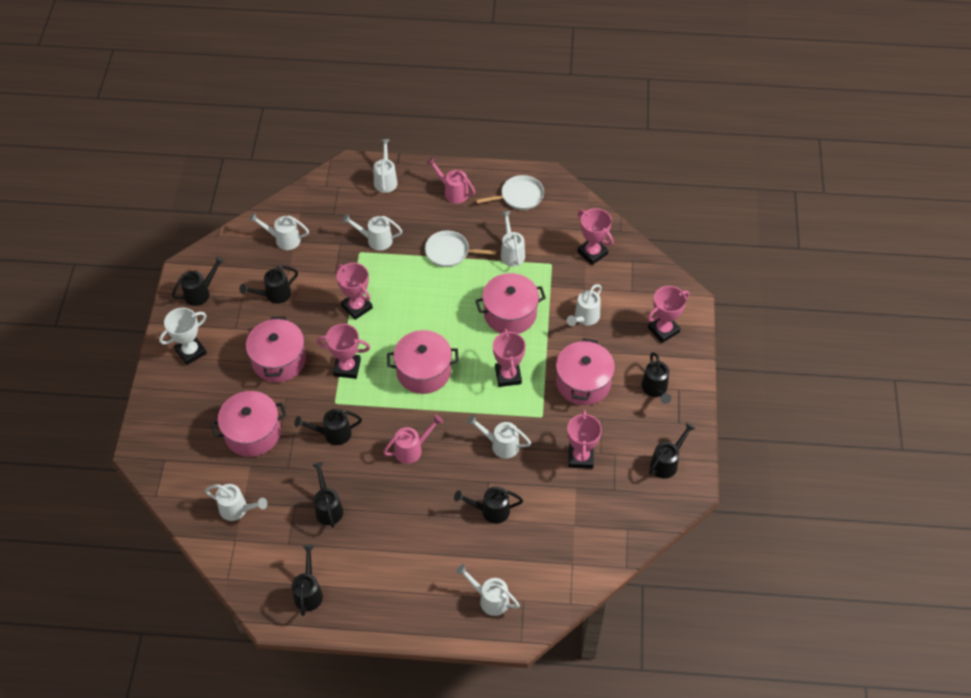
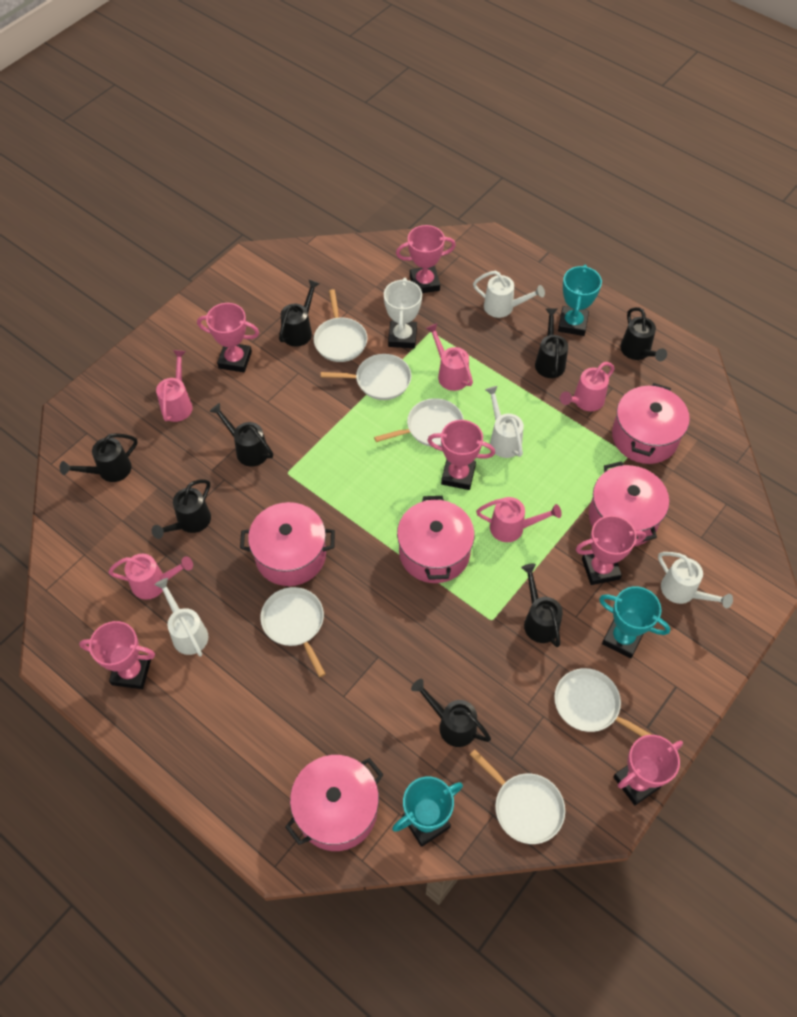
pink watering can: 2 -> 5
turquoise trophy: 0 -> 3
white pan: 2 -> 6
white watering can: 8 -> 4

